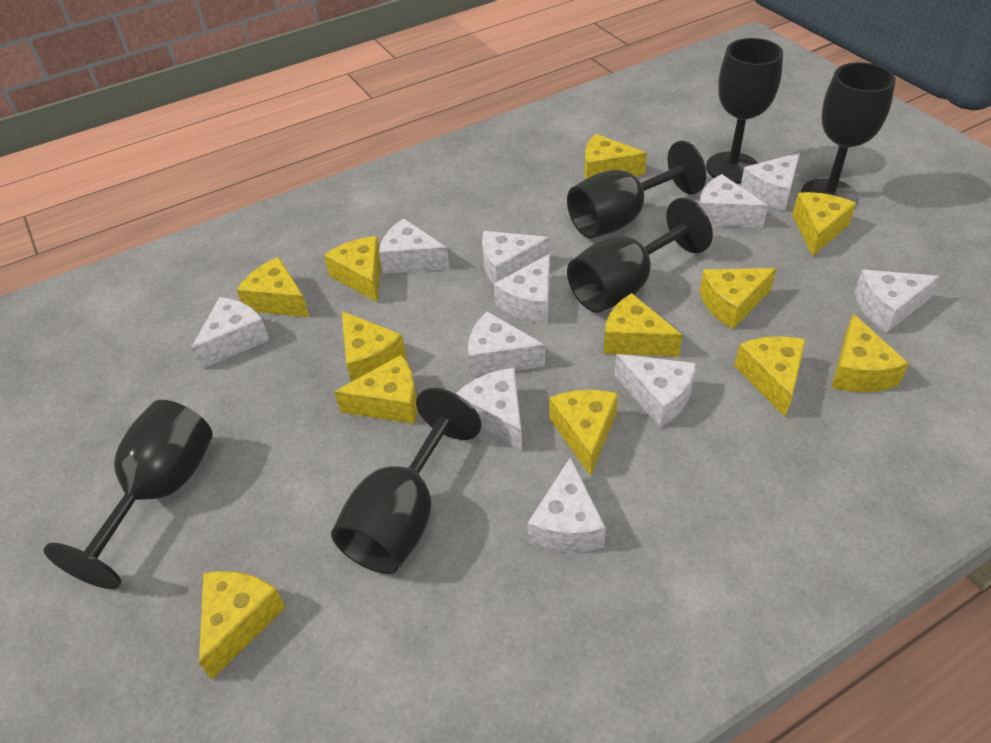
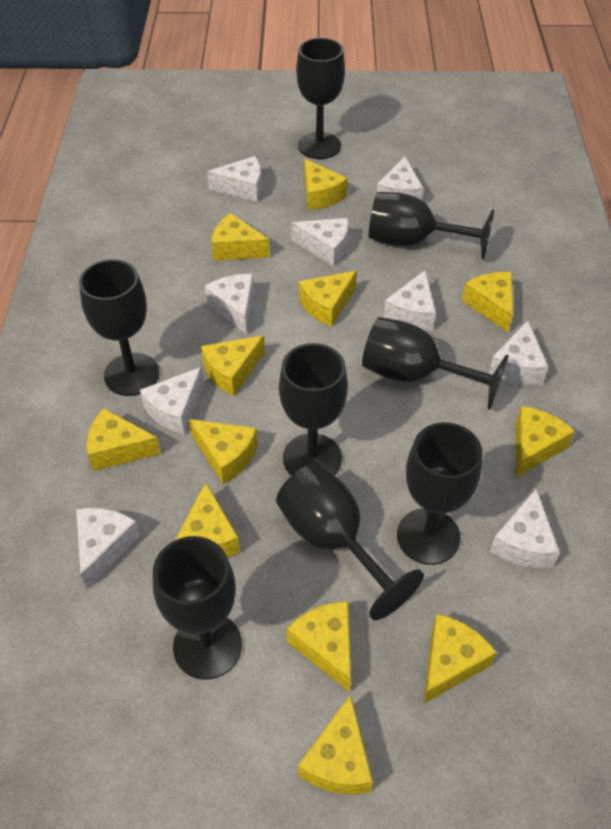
black goblet: 6 -> 8
white cheese: 11 -> 9

